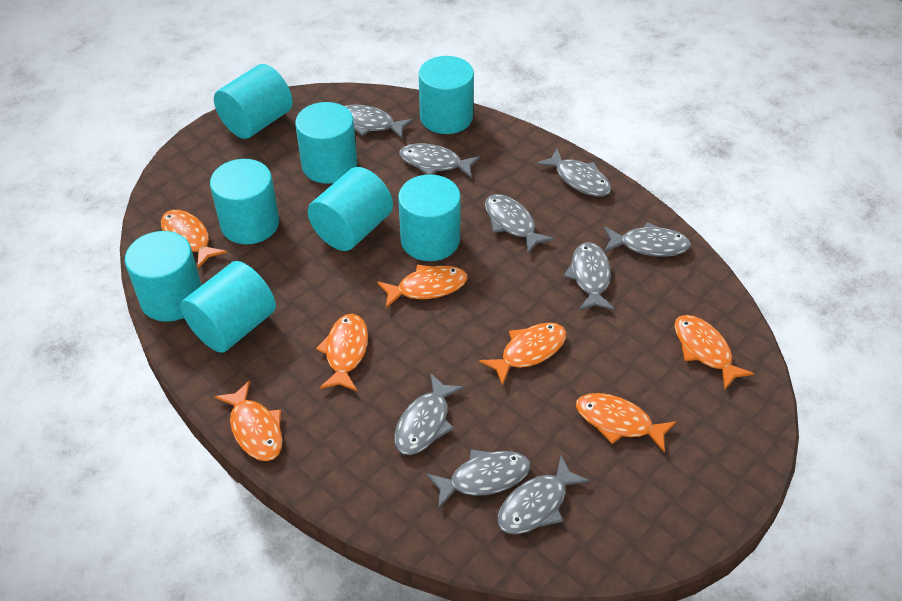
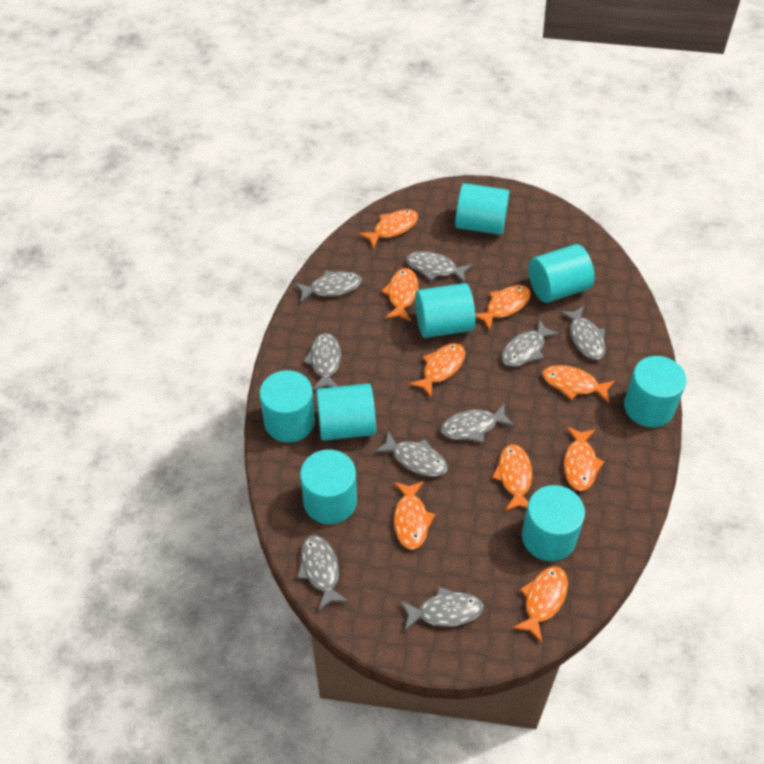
orange fish: 7 -> 9

